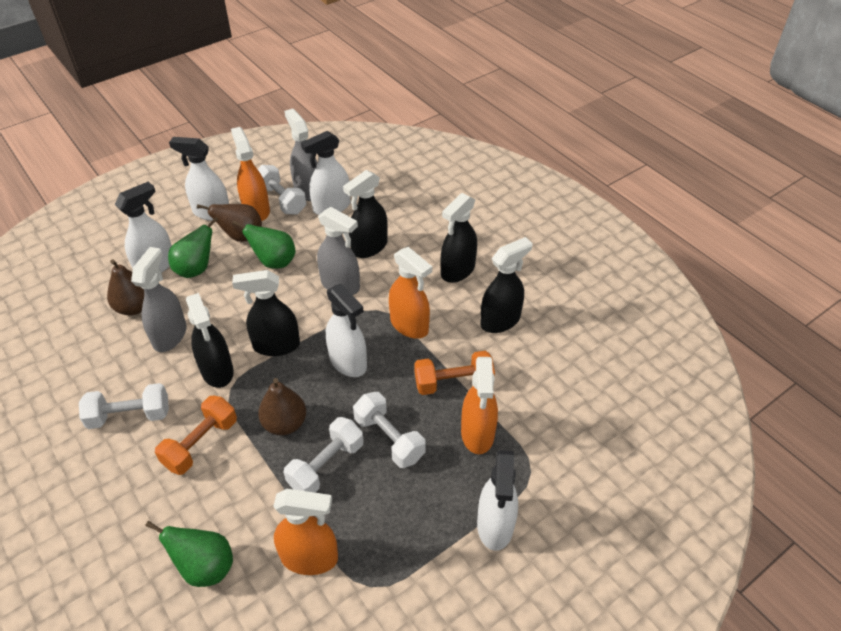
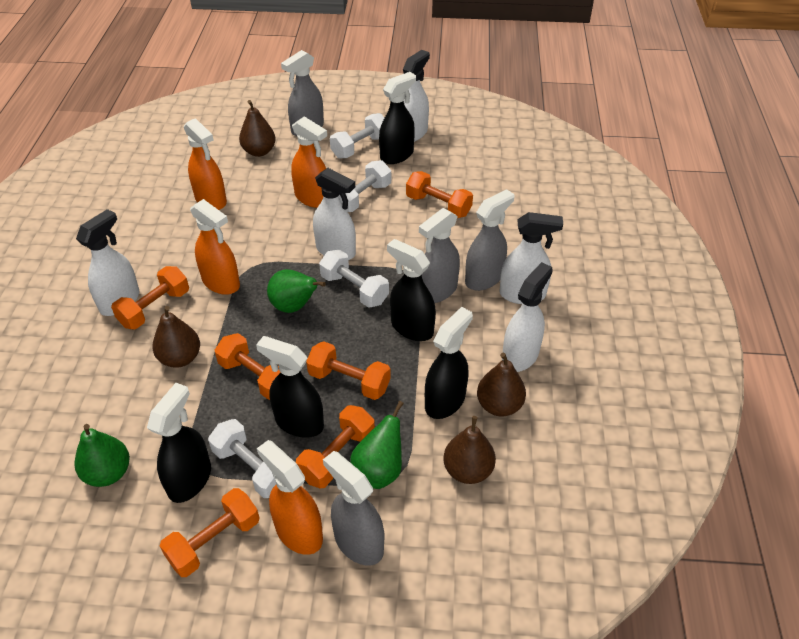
brown pear: 3 -> 4
grey spray bottle: 3 -> 4
orange dumbbell: 2 -> 6

